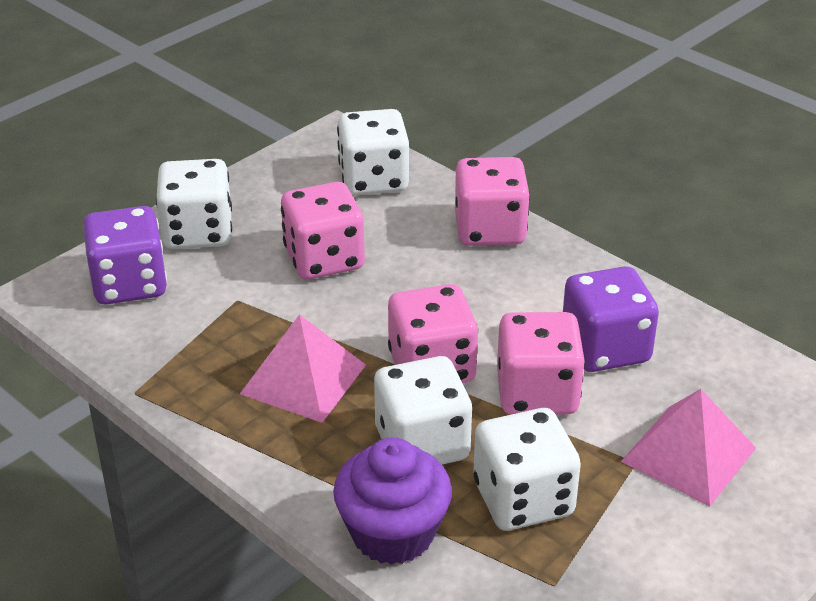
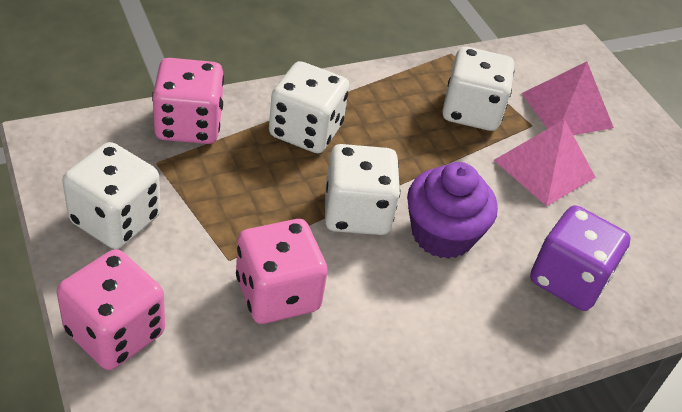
pink dice: 4 -> 3
purple dice: 2 -> 1

